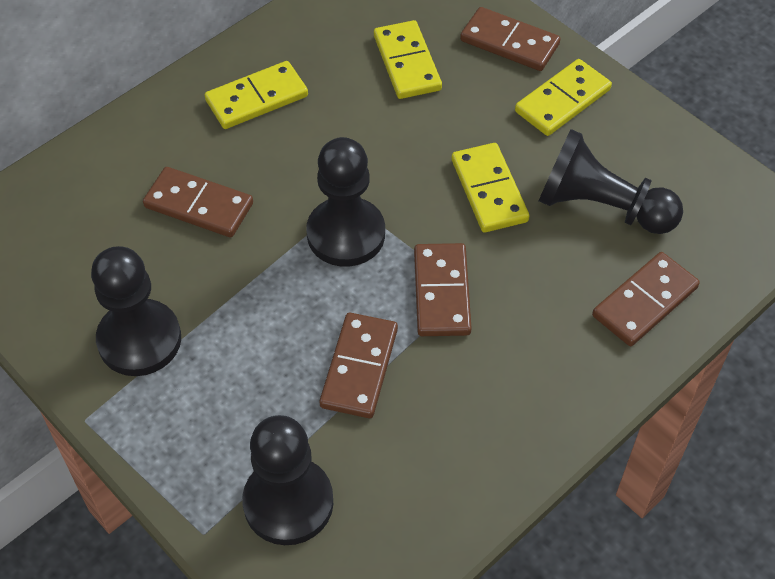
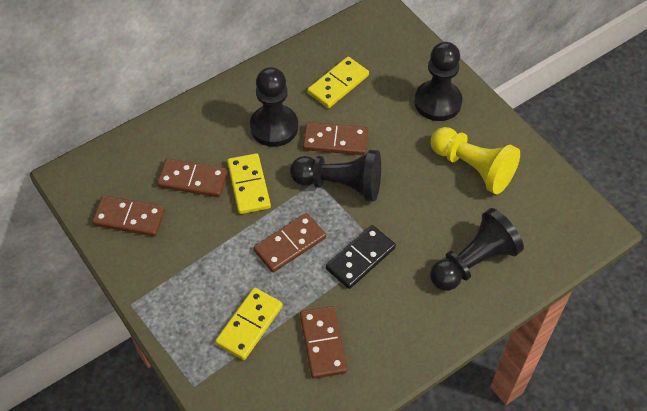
black domino: 0 -> 1
yellow domino: 4 -> 3
yellow pawn: 0 -> 1

